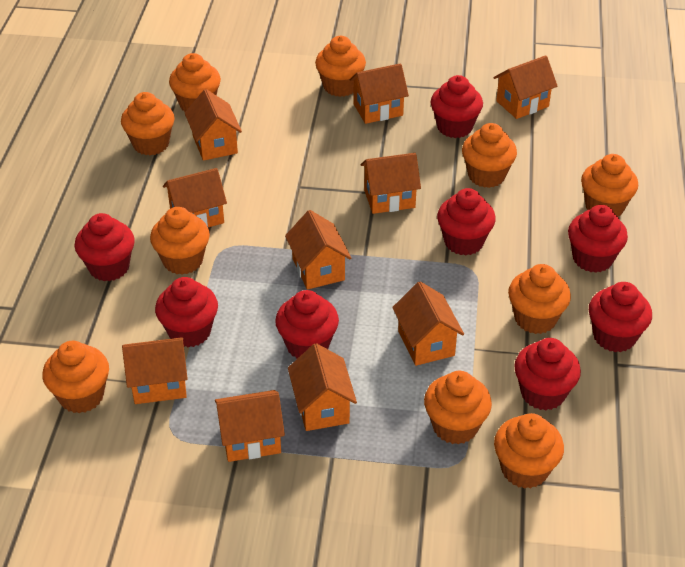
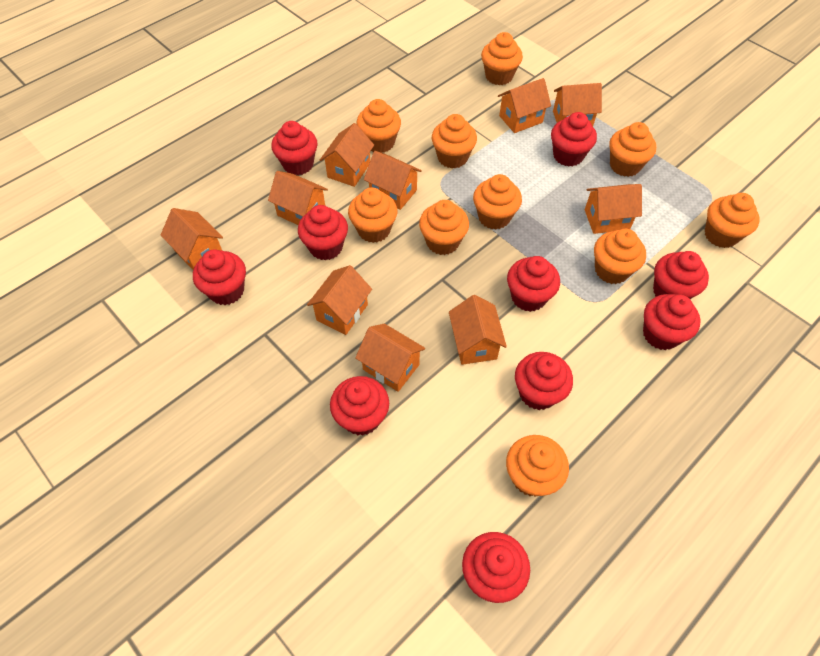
red cupcake: 8 -> 10

